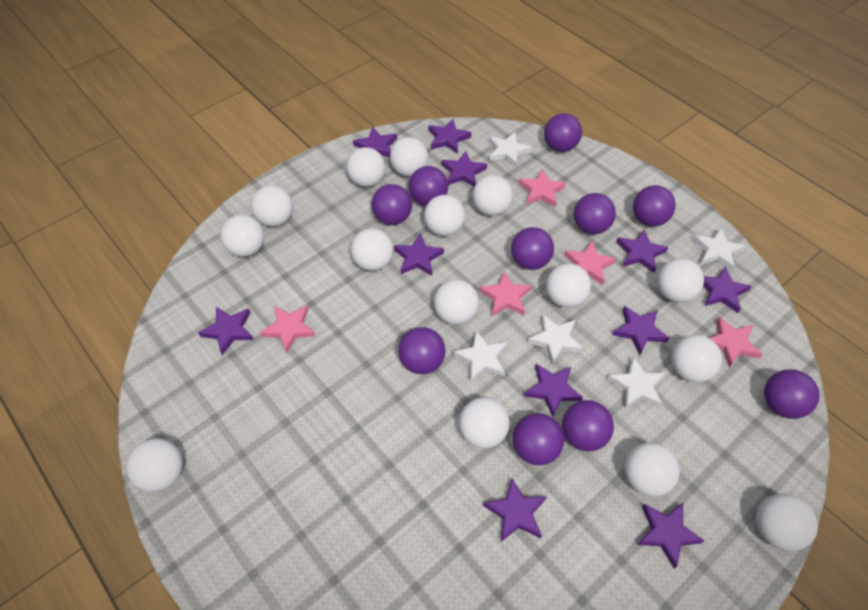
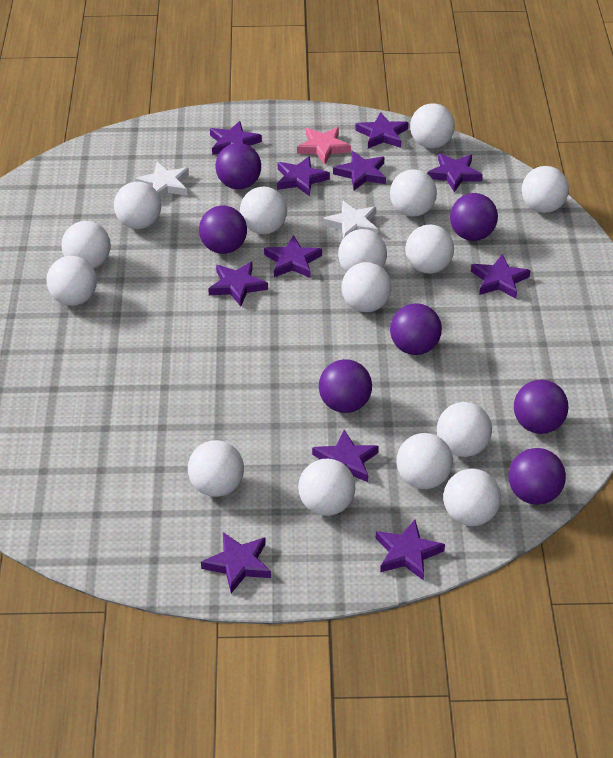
pink star: 5 -> 1
purple ball: 10 -> 7
white star: 5 -> 2

